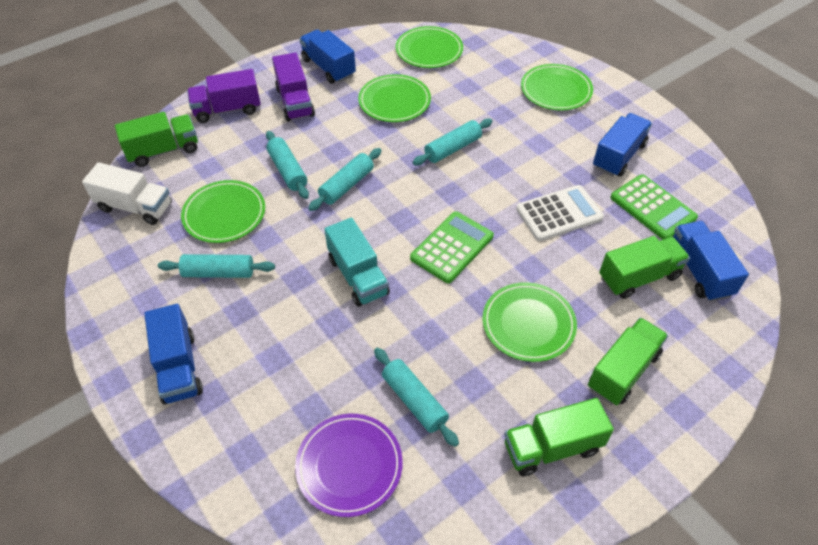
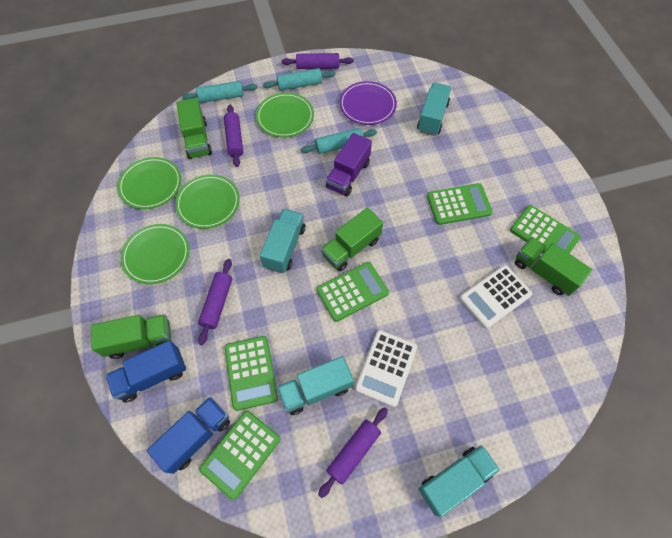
blue truck: 4 -> 2
green calculator: 2 -> 5
green plate: 5 -> 4
purple rolling pin: 0 -> 4
purple truck: 2 -> 1
turquoise rolling pin: 5 -> 3
turquoise truck: 1 -> 4
white calculator: 1 -> 2
white truck: 1 -> 0

